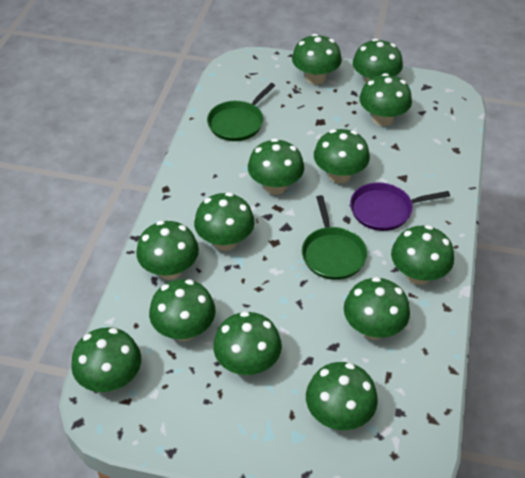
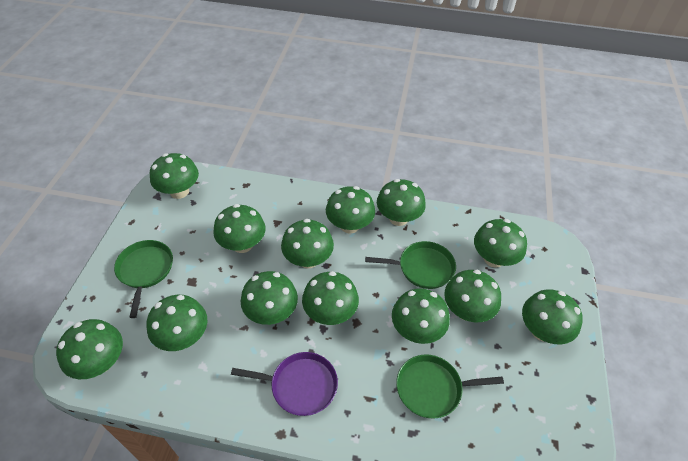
green pan: 2 -> 3

